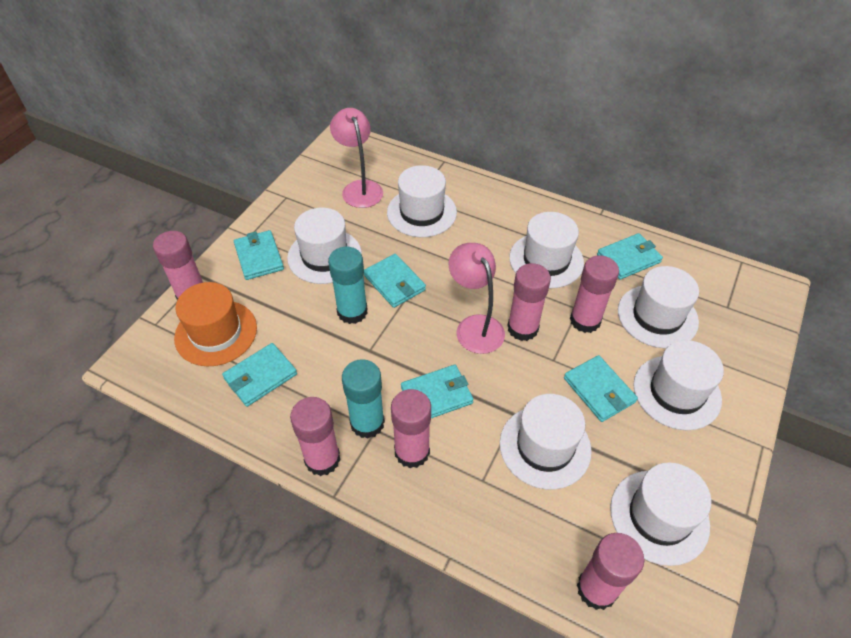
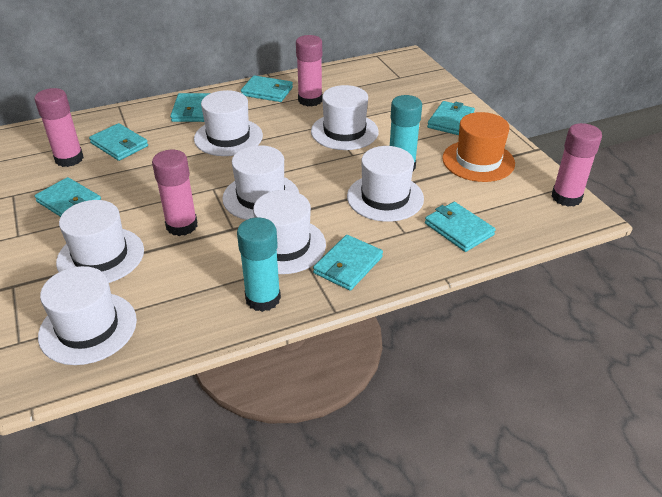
pink glue stick: 6 -> 4
pink lamp: 2 -> 0
turquoise wallet: 6 -> 7

